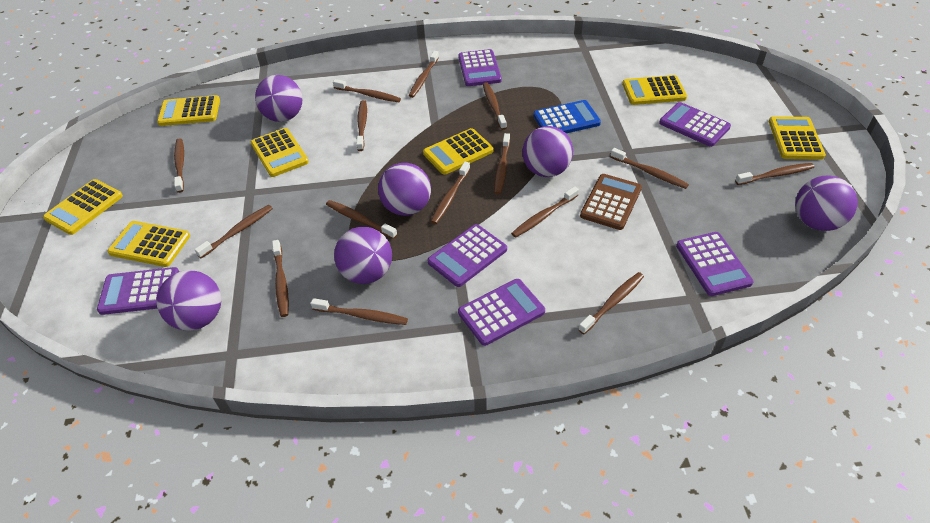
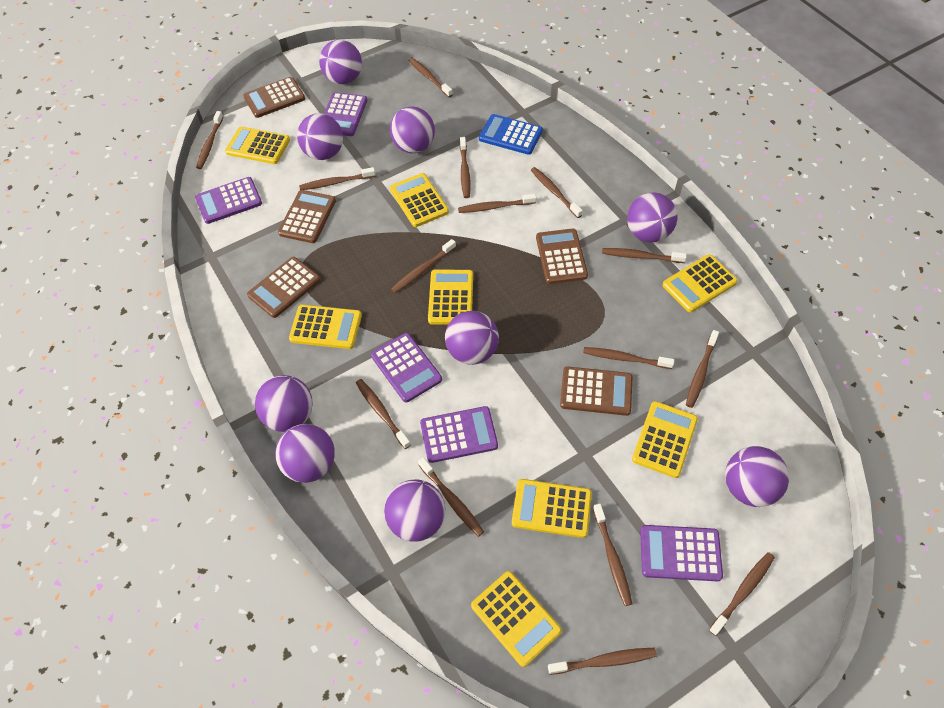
brown calculator: 1 -> 5
purple ball: 6 -> 9
purple calculator: 6 -> 5
yellow calculator: 7 -> 8

